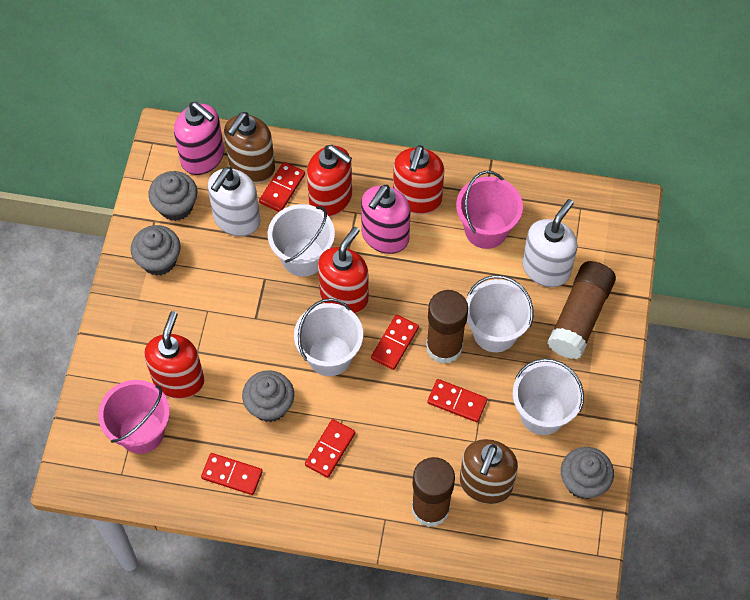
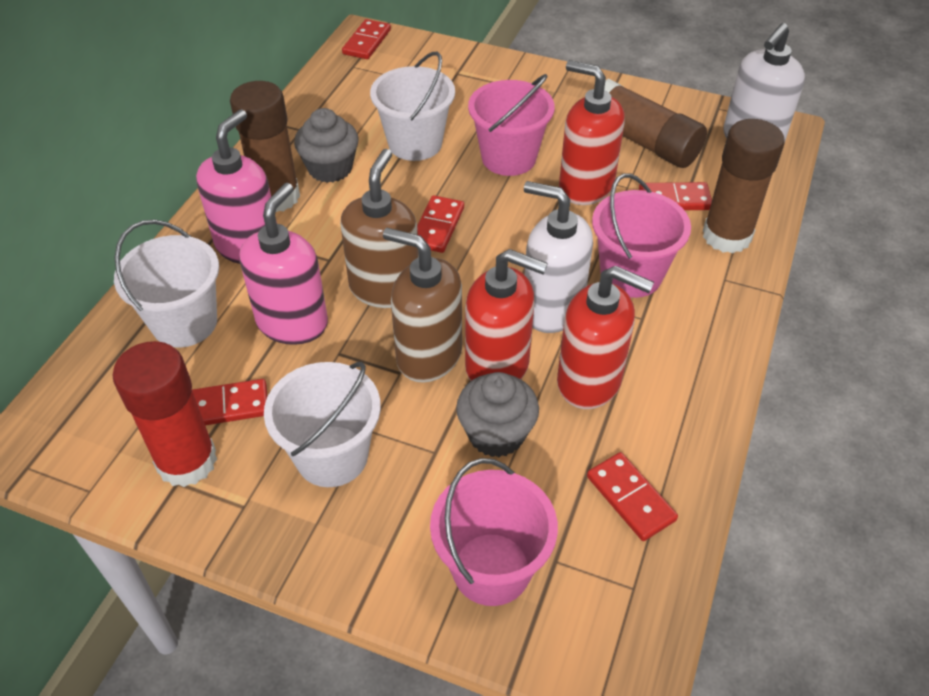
grey cupcake: 4 -> 2
pink bucket: 2 -> 3
red glue stick: 0 -> 1
red soap dispenser: 4 -> 3
white bucket: 4 -> 3

